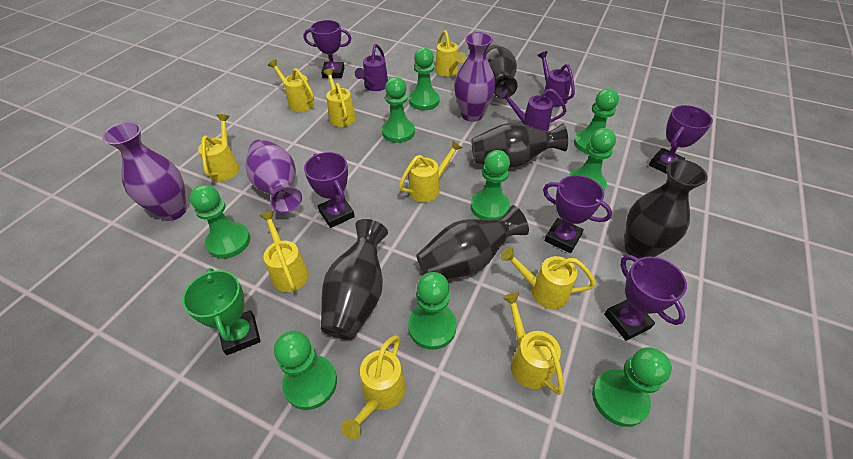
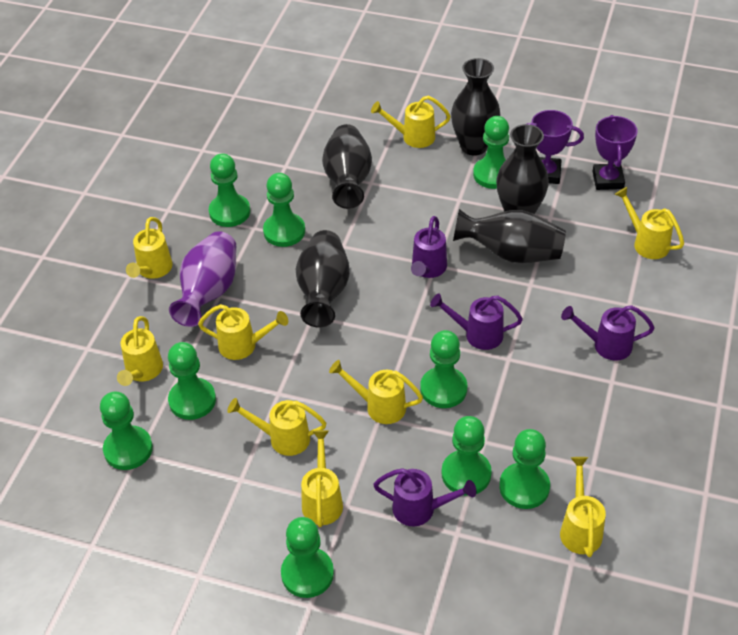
green trophy: 1 -> 0
purple trophy: 5 -> 2
purple vase: 3 -> 1
purple watering can: 3 -> 4

